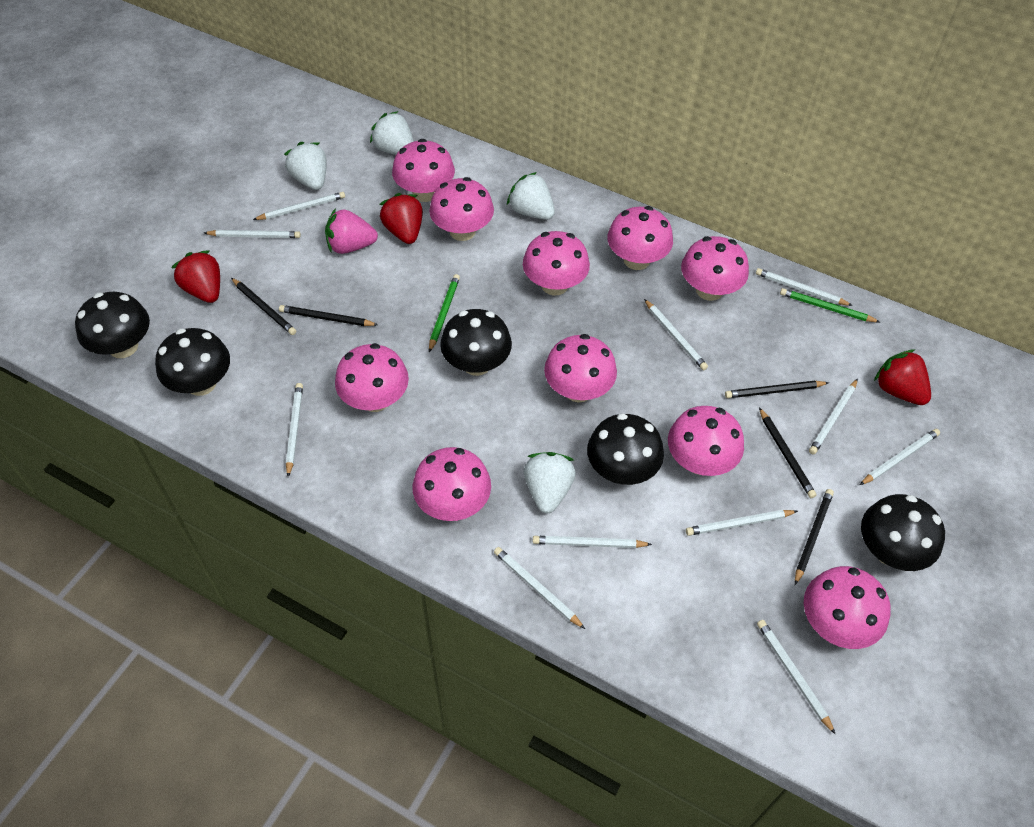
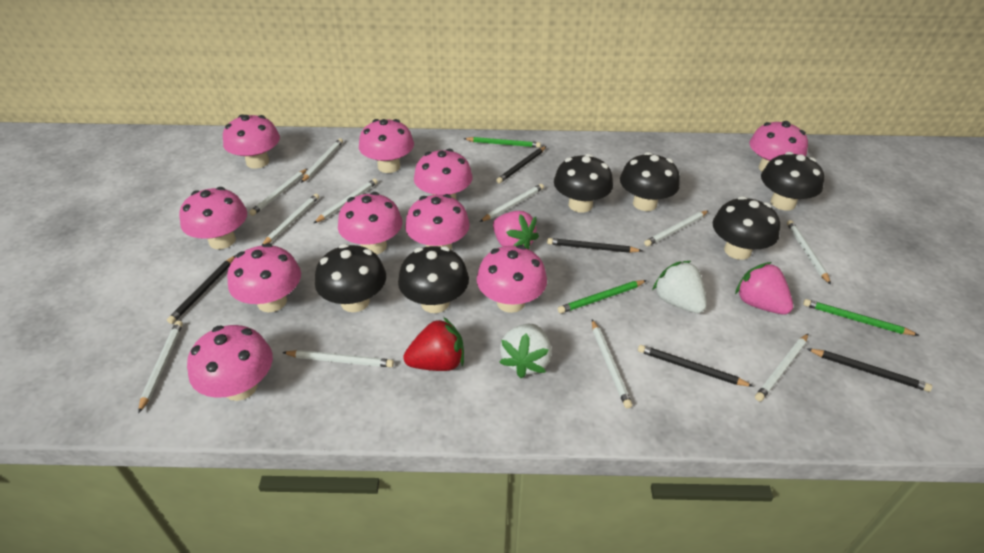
black mushroom: 5 -> 6
green pencil: 2 -> 3
pink strawberry: 1 -> 2
red strawberry: 3 -> 1
white strawberry: 4 -> 2

